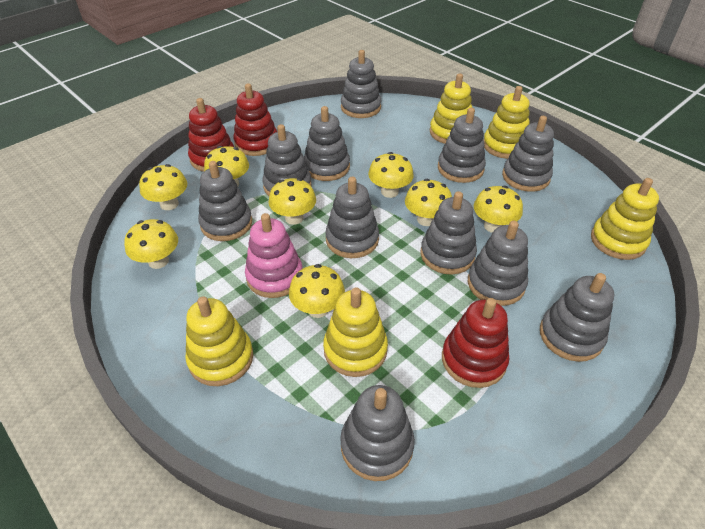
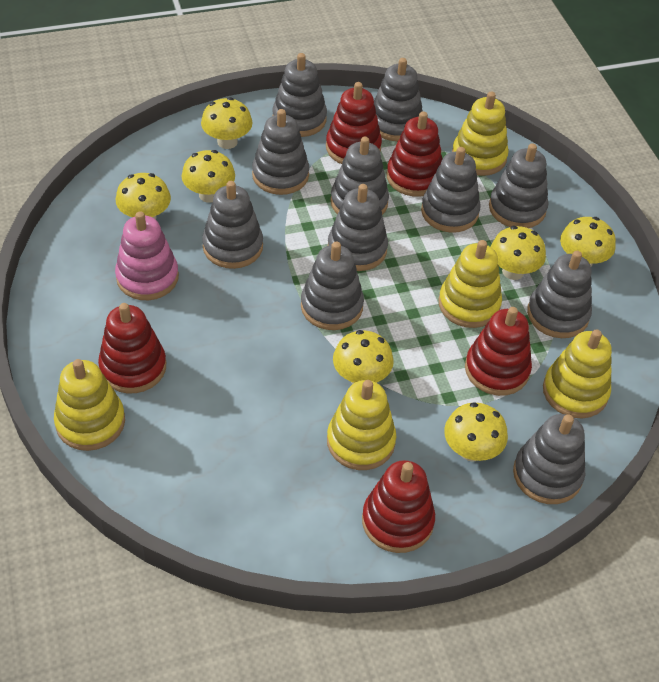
red stacking toy: 3 -> 5
yellow mushroom: 8 -> 7

